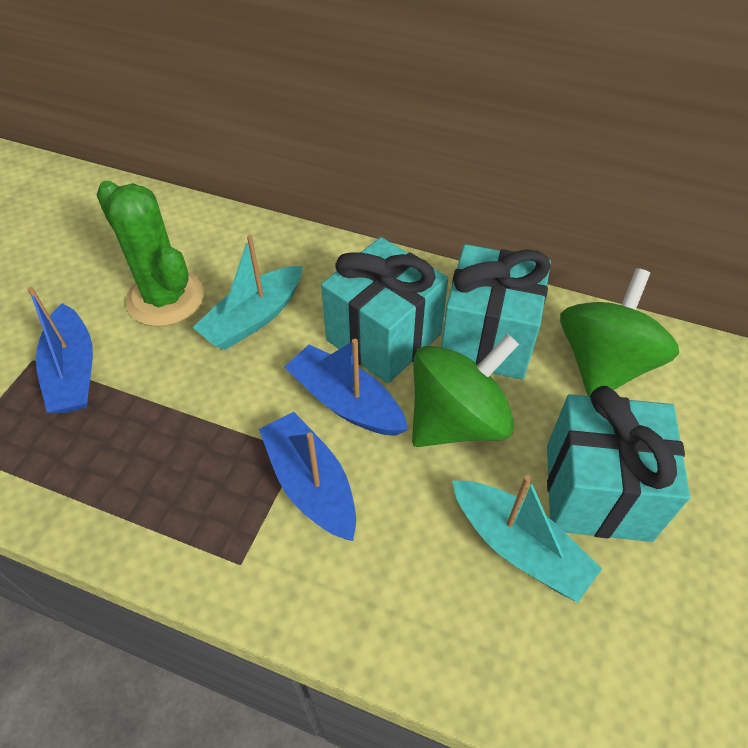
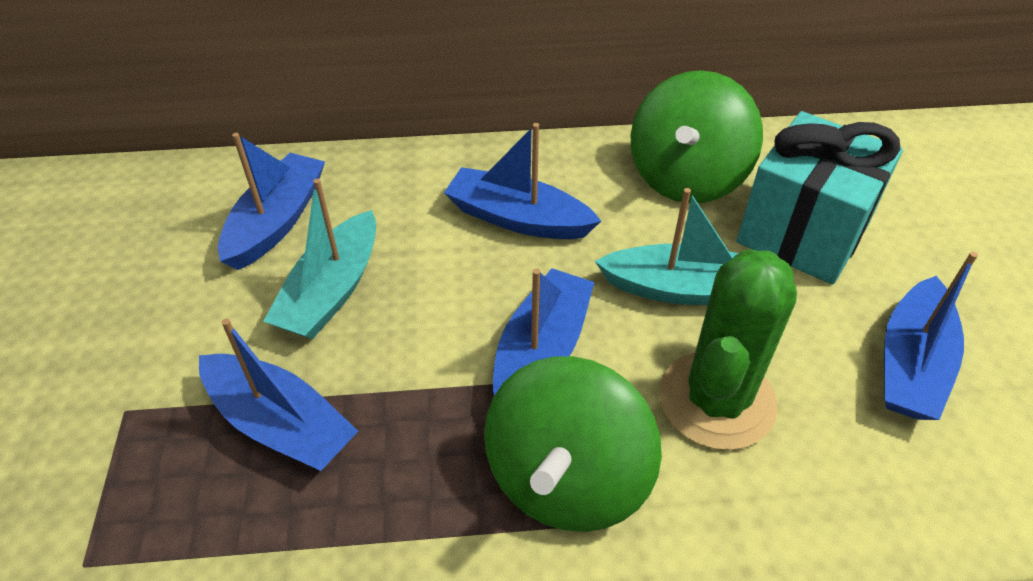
blue boat: 3 -> 5
turquoise gift: 3 -> 1

